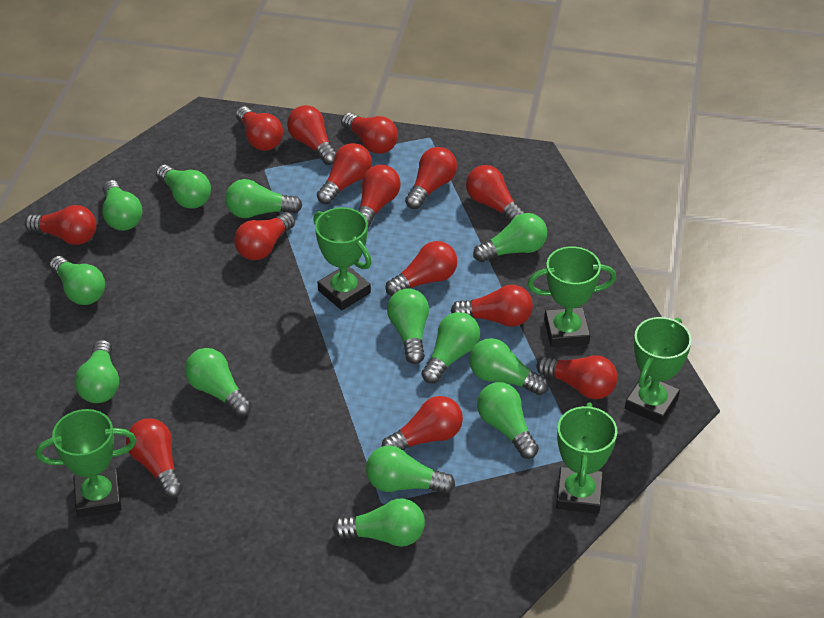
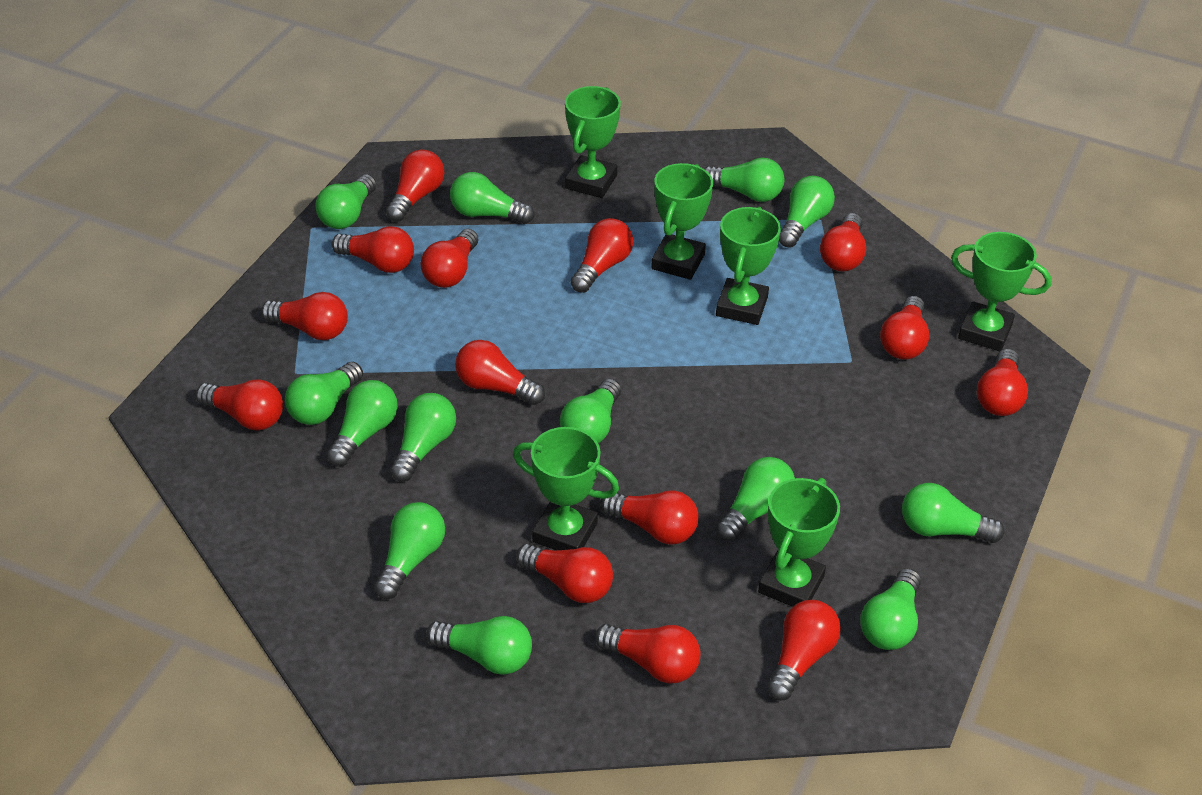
green trophy: 5 -> 6

